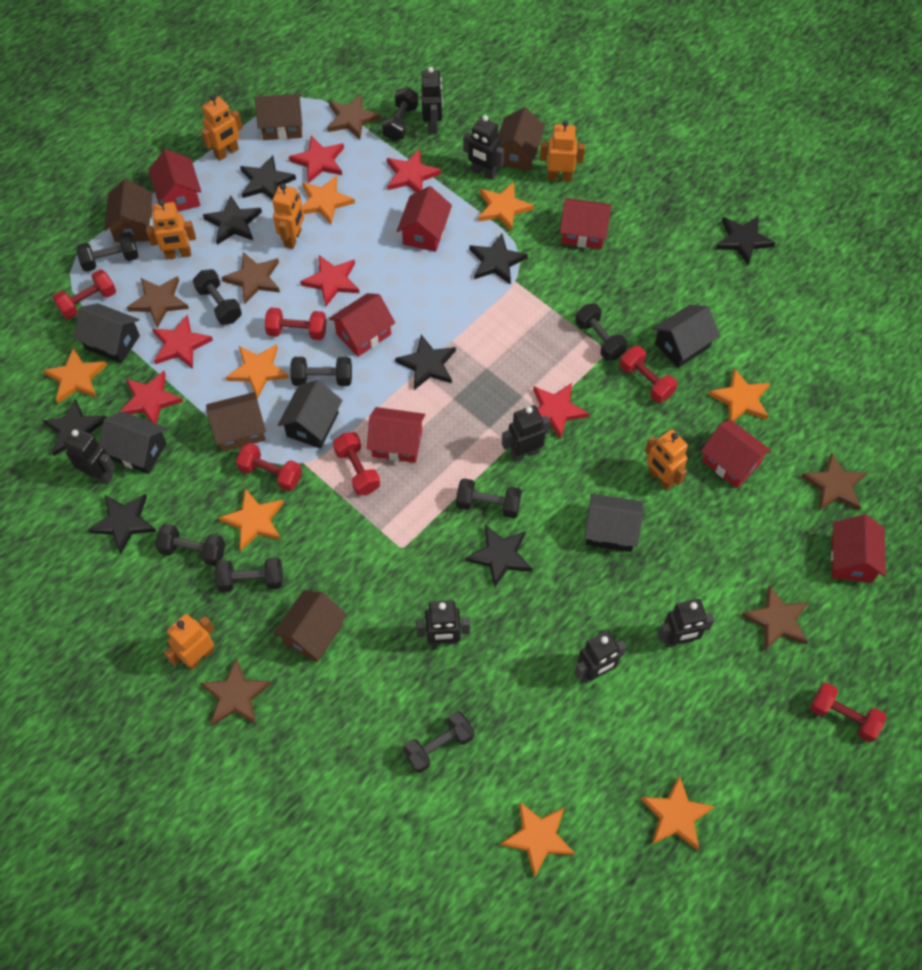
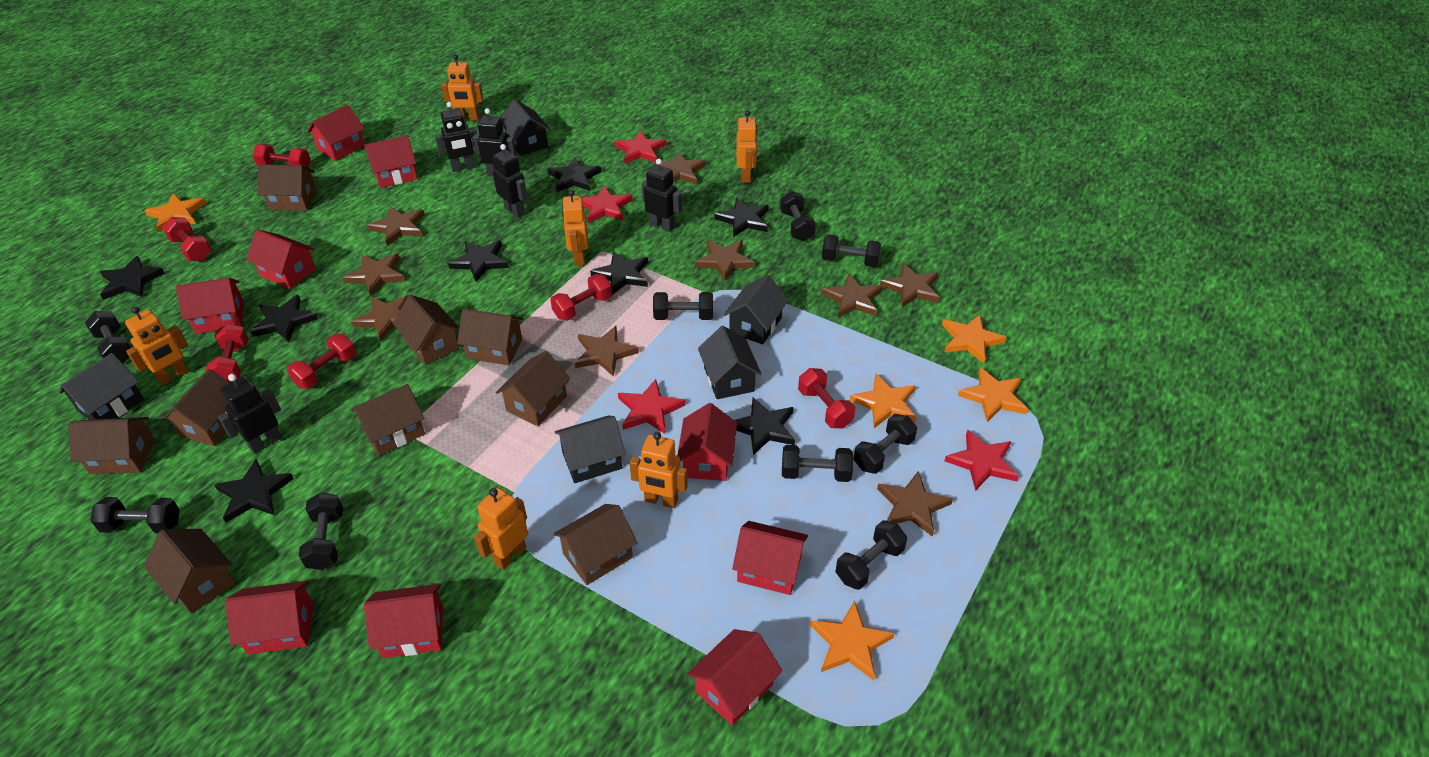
black robot: 7 -> 5
brown house: 5 -> 9
brown star: 6 -> 9
orange star: 8 -> 5
red house: 7 -> 9
red star: 6 -> 4

